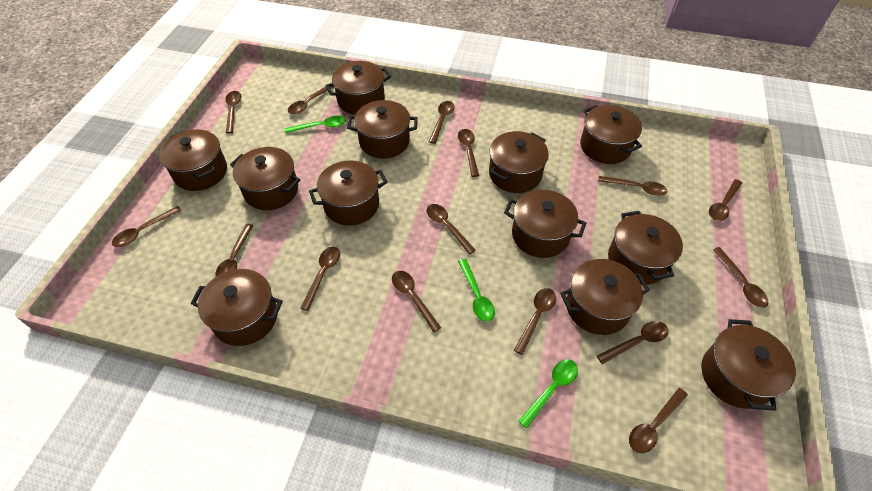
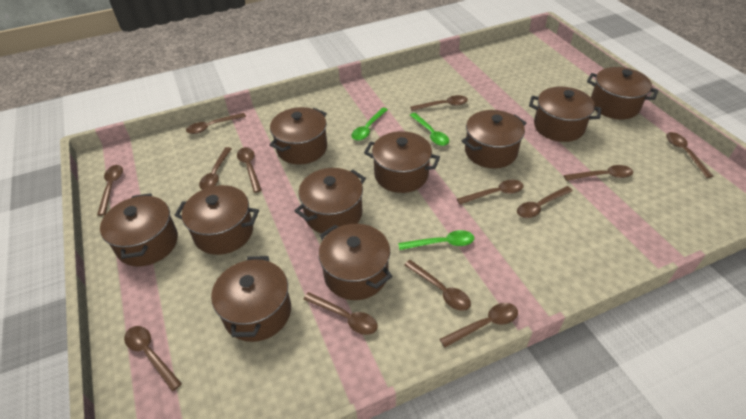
brown pot: 12 -> 10
brown spoon: 15 -> 13

